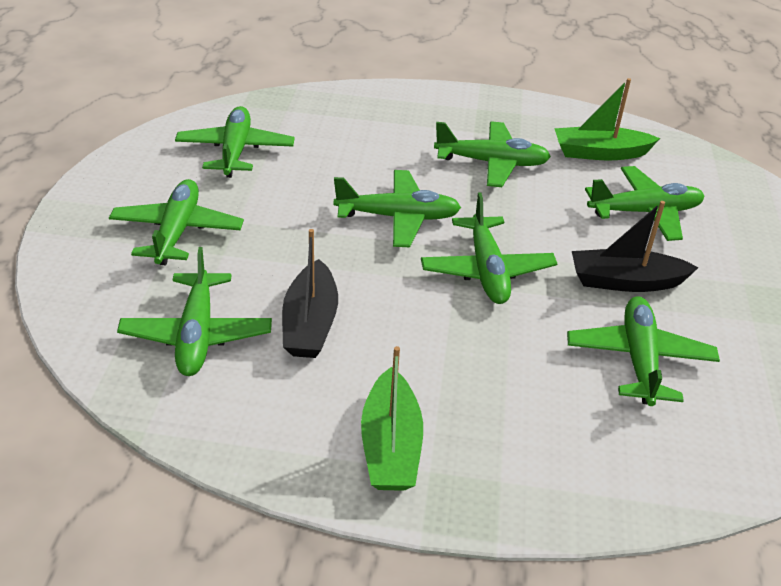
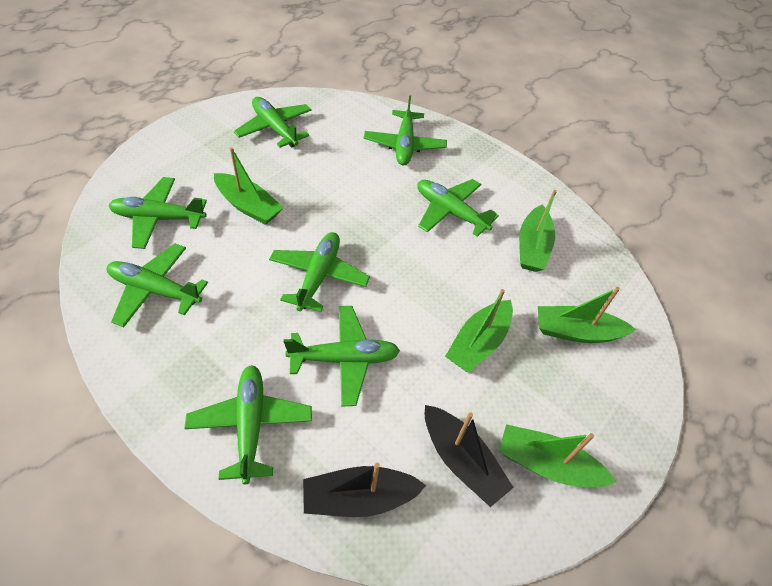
green boat: 2 -> 5

